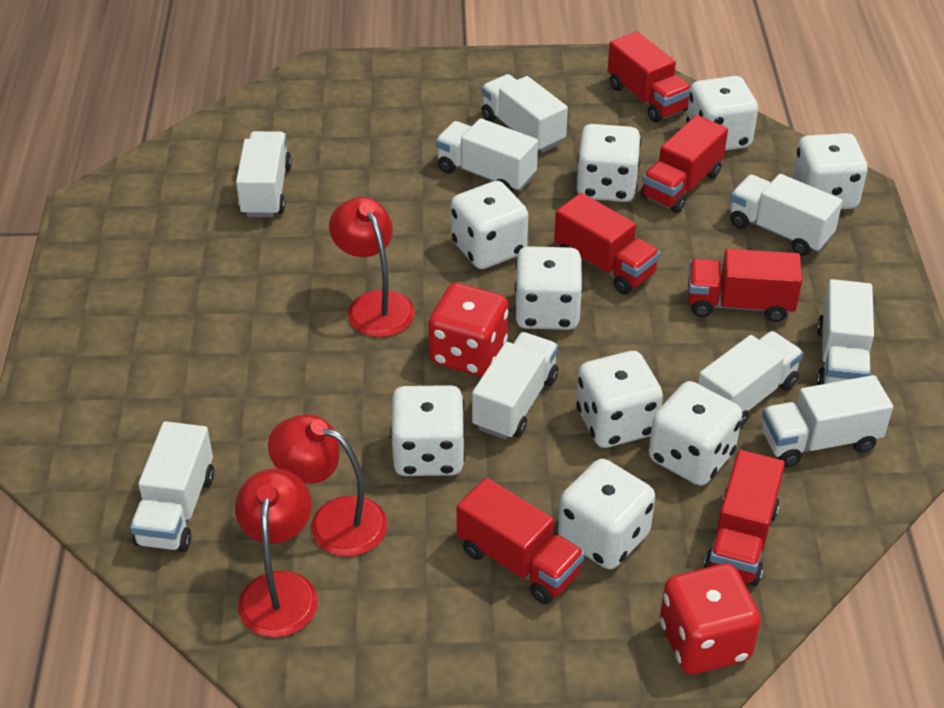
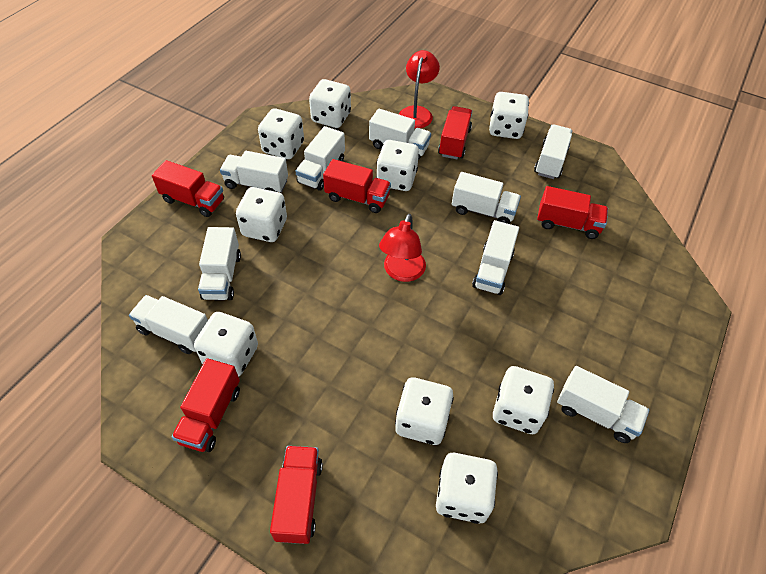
red dice: 2 -> 0
red lamp: 3 -> 2

